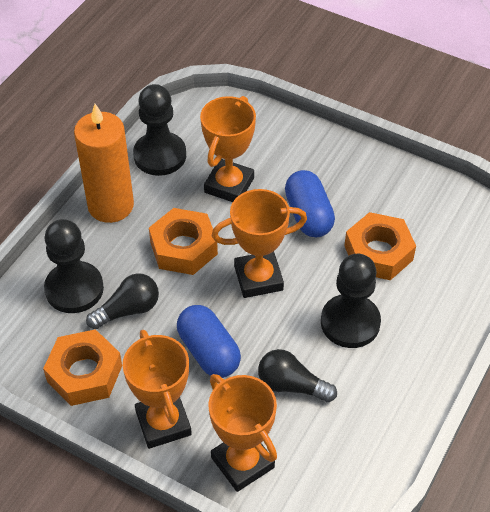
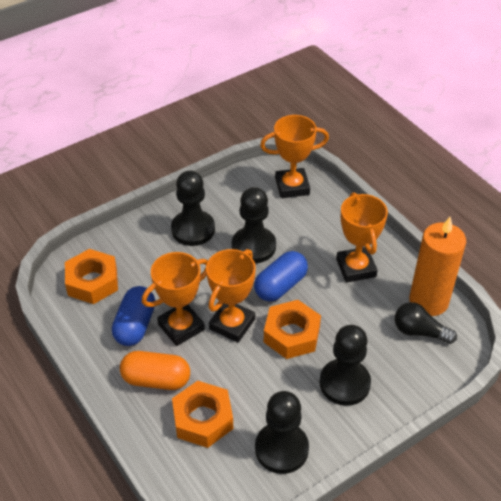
black light bulb: 2 -> 1
black pawn: 3 -> 4
orange capsule: 0 -> 1

